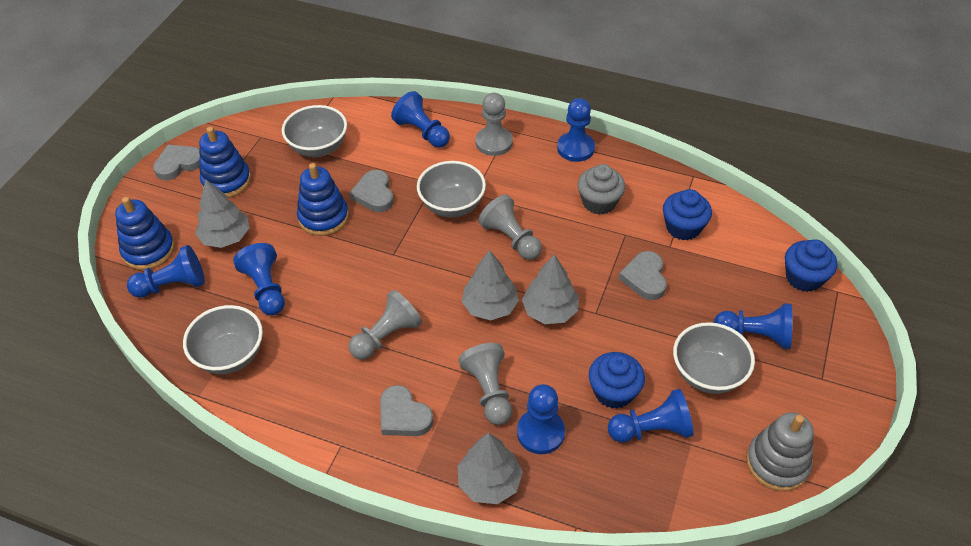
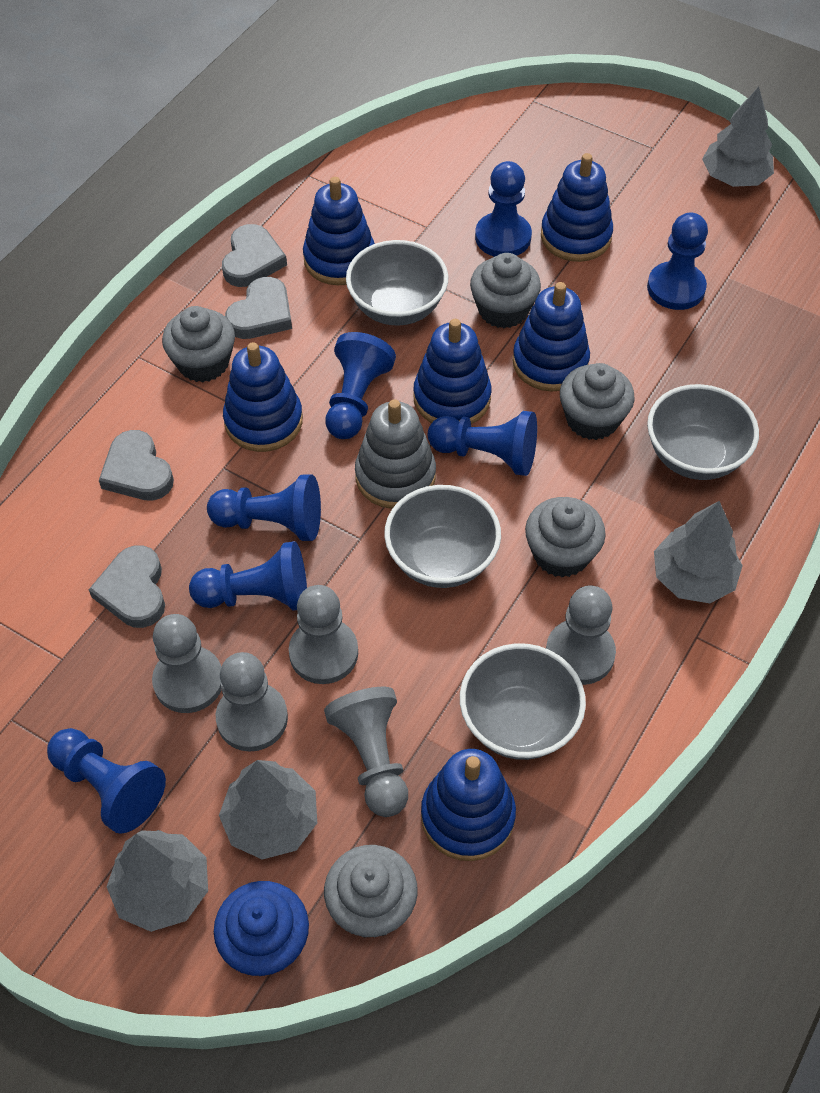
blue cupcake: 3 -> 1
blue stacking toy: 3 -> 6
grey cupcake: 1 -> 5
grey pawn: 4 -> 5

